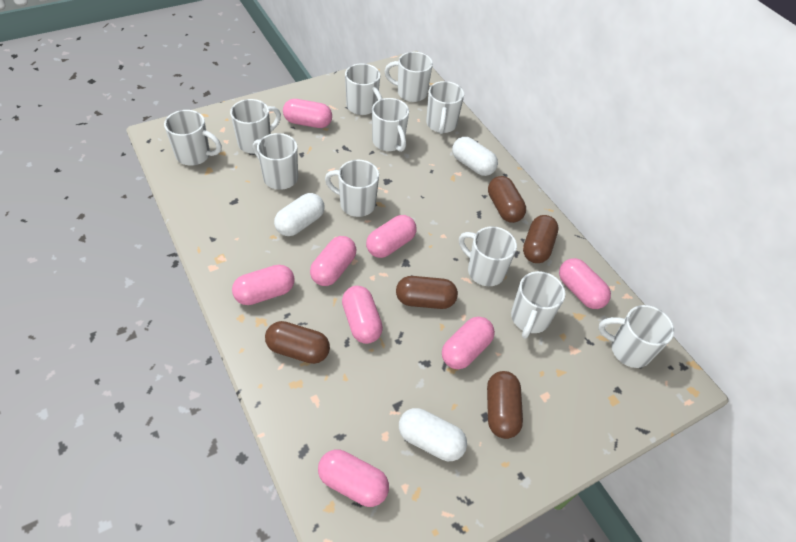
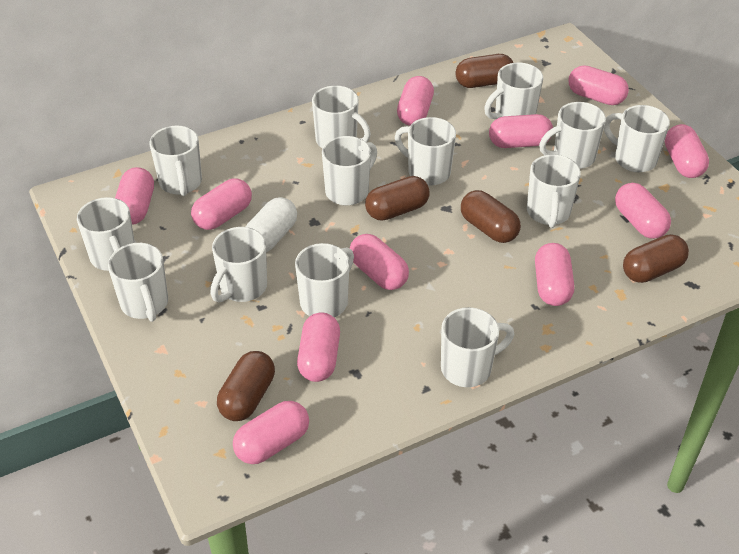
pink capsule: 8 -> 11
white capsule: 3 -> 1
white mug: 11 -> 13

